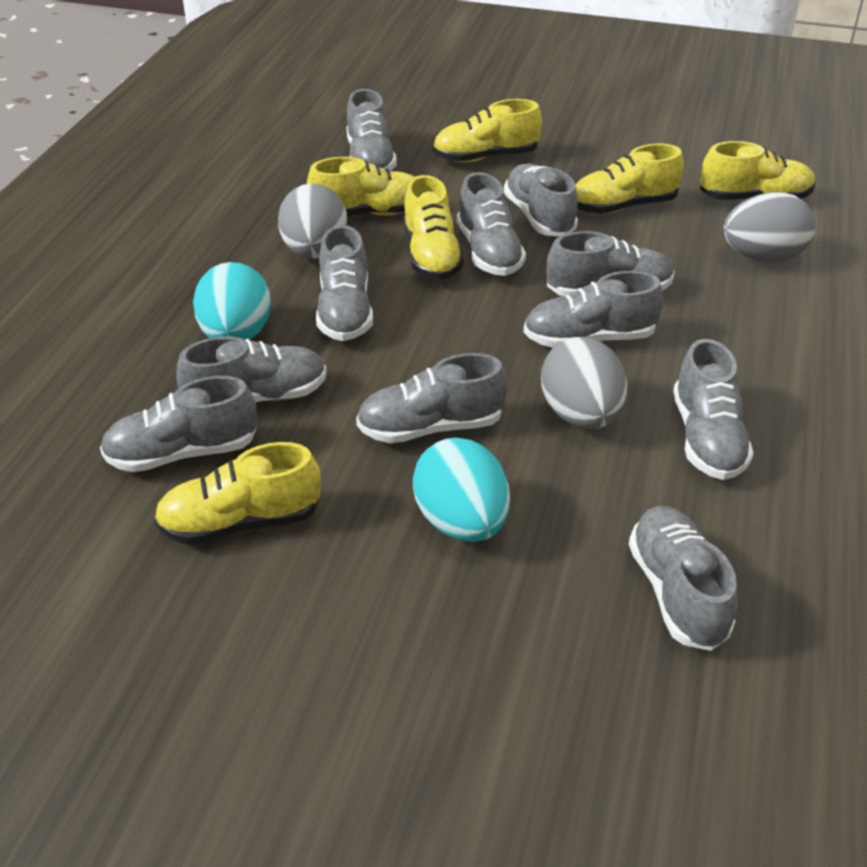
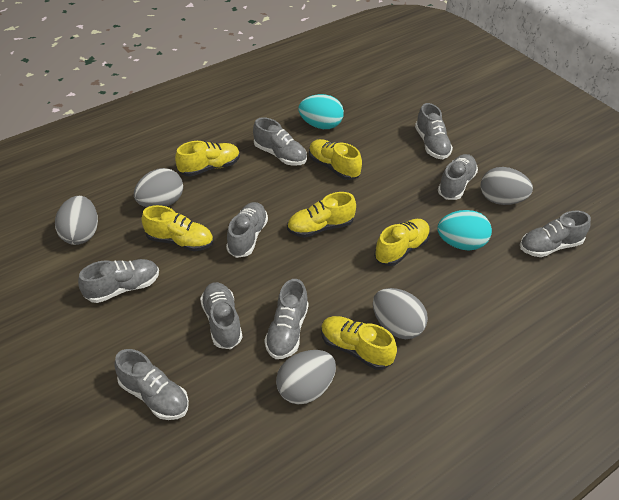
grey egg: 3 -> 5
grey shoe: 11 -> 9

